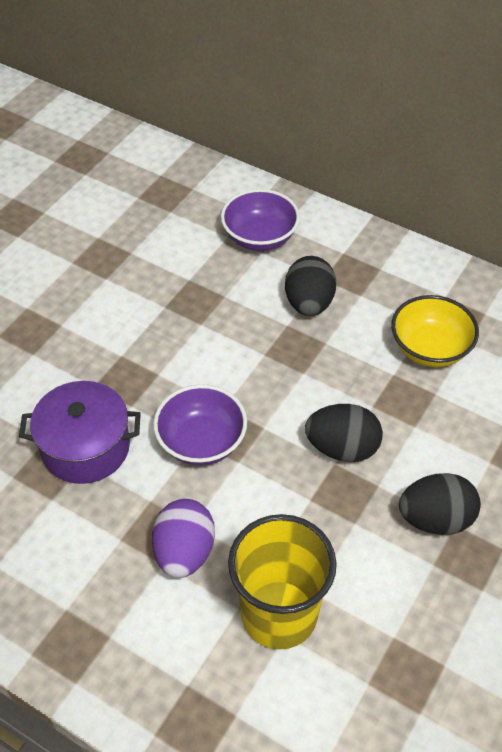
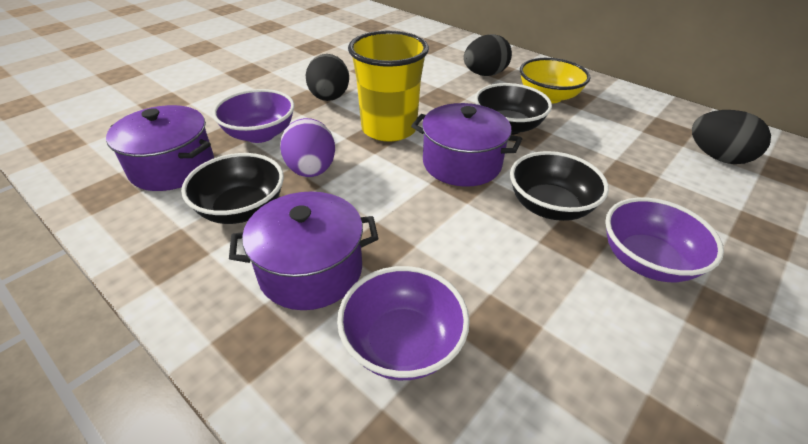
black bowl: 0 -> 3
purple bowl: 2 -> 3
purple pot: 1 -> 3

